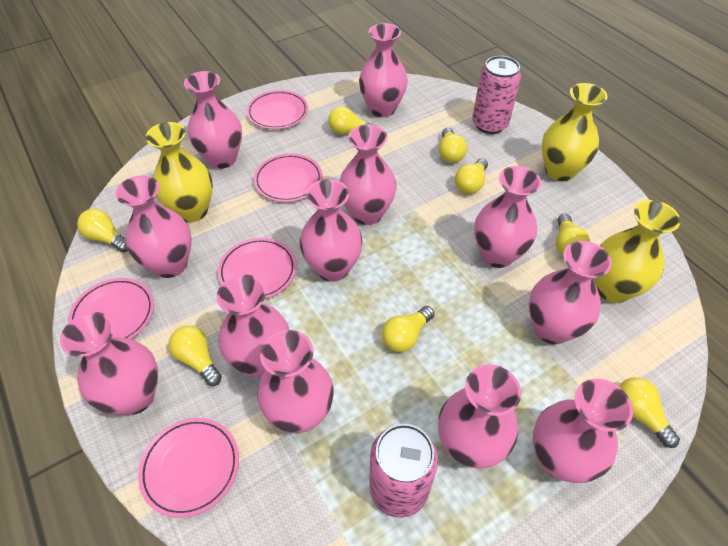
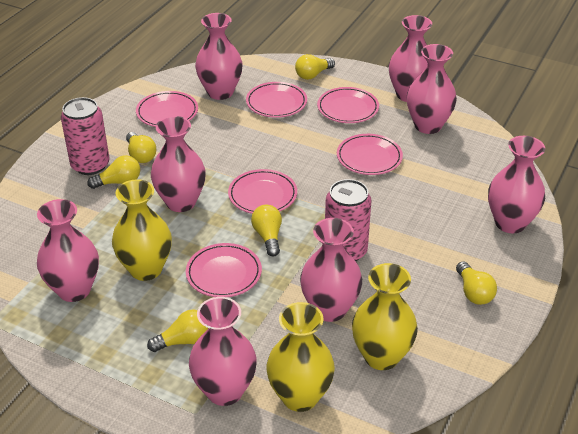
pink plate: 5 -> 6
pink vase: 12 -> 8
yellow light bulb: 8 -> 6

